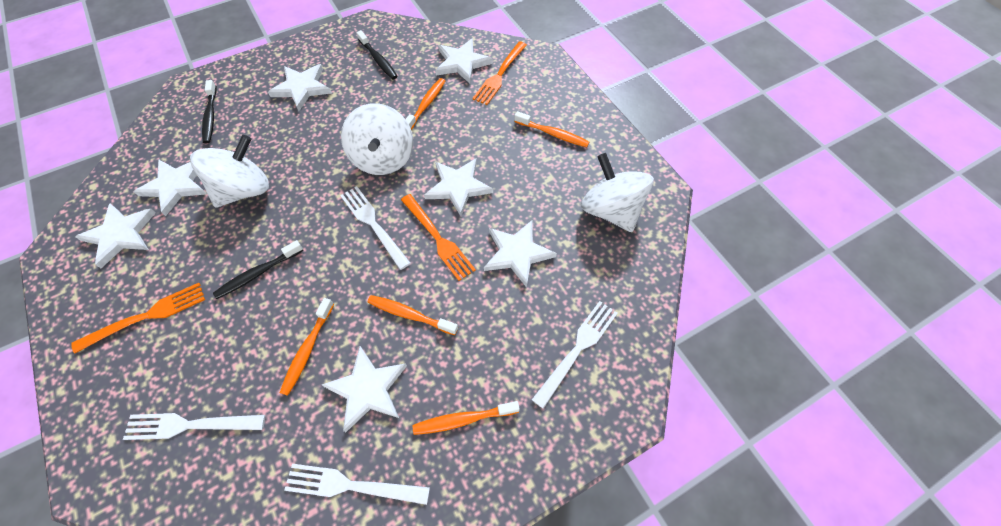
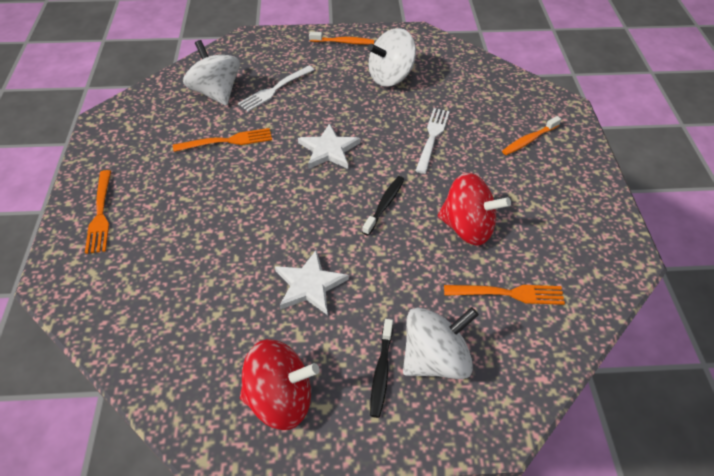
black toothbrush: 3 -> 2
orange toothbrush: 5 -> 2
red spinning top: 0 -> 2
white fork: 4 -> 2
white star: 7 -> 2

